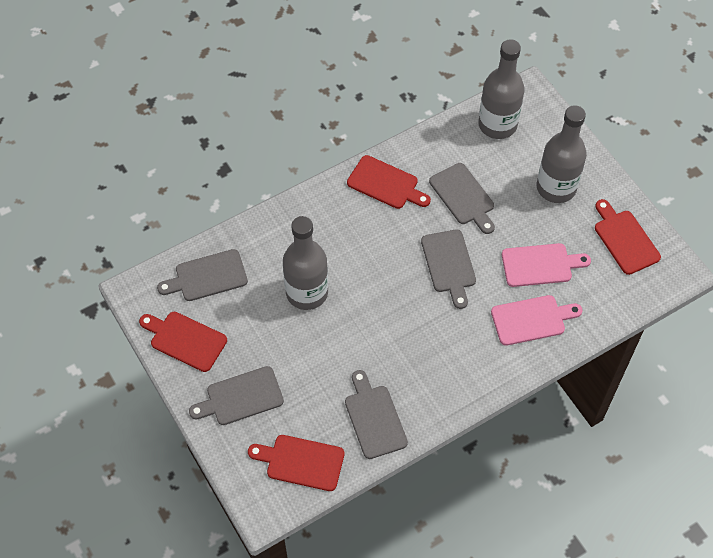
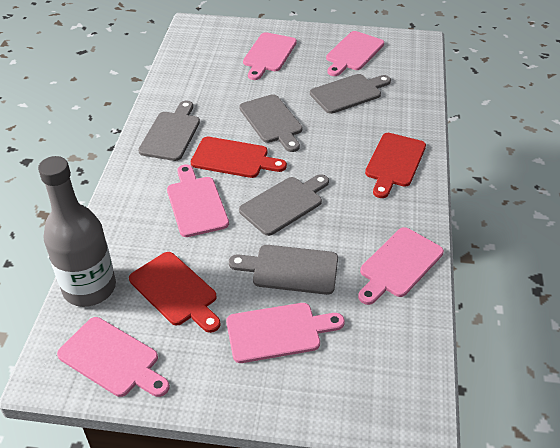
grey bottle: 3 -> 1
pink cutting board: 2 -> 6
red cutting board: 4 -> 3

